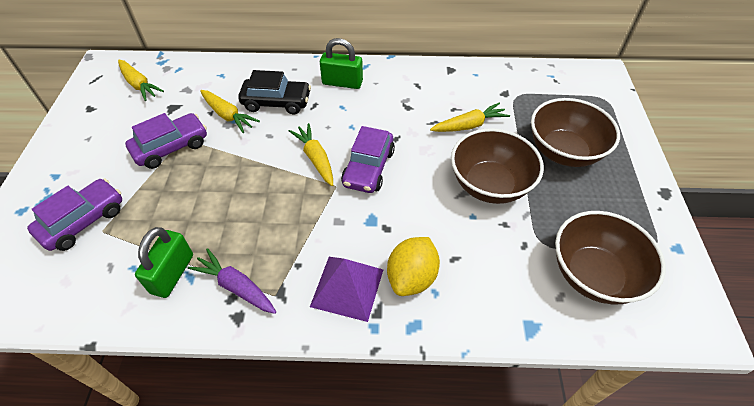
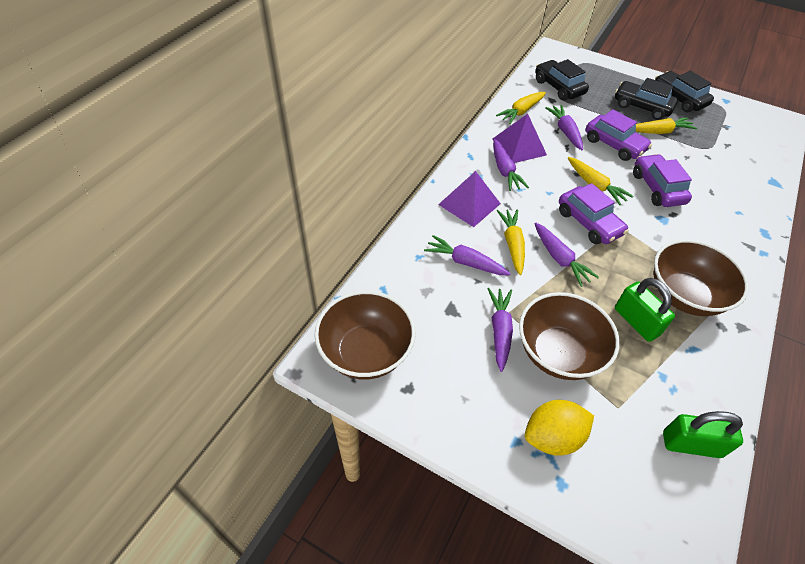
black car: 1 -> 3
purple carrot: 1 -> 5
purple pyramid: 1 -> 2

